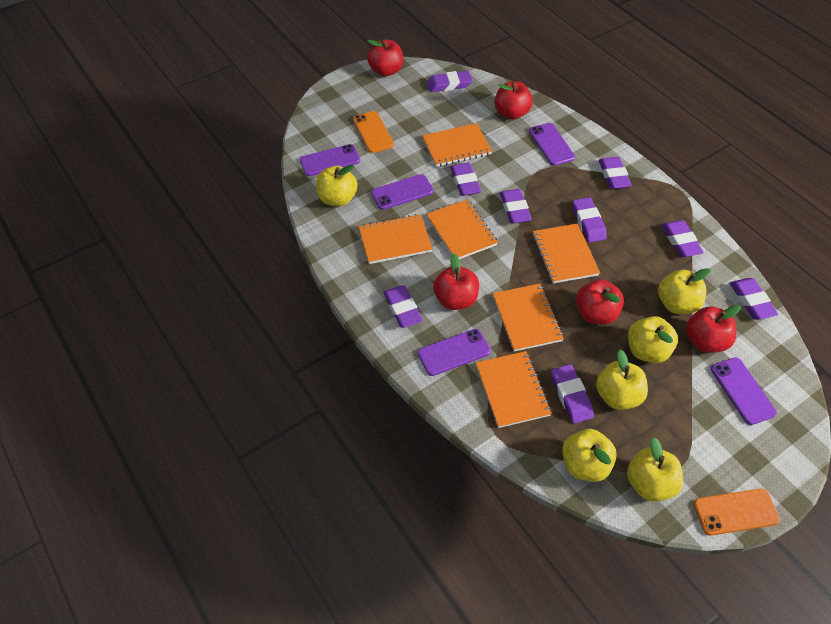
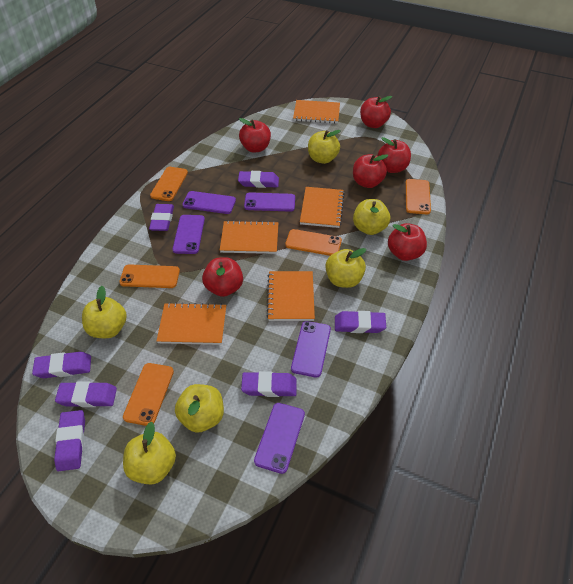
orange notebook: 6 -> 5
orange phone: 2 -> 5
purple eraser: 9 -> 7
red apple: 5 -> 6

